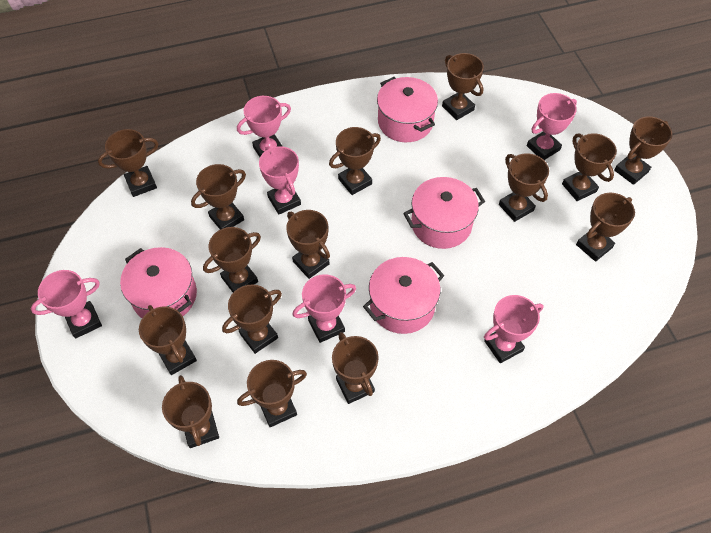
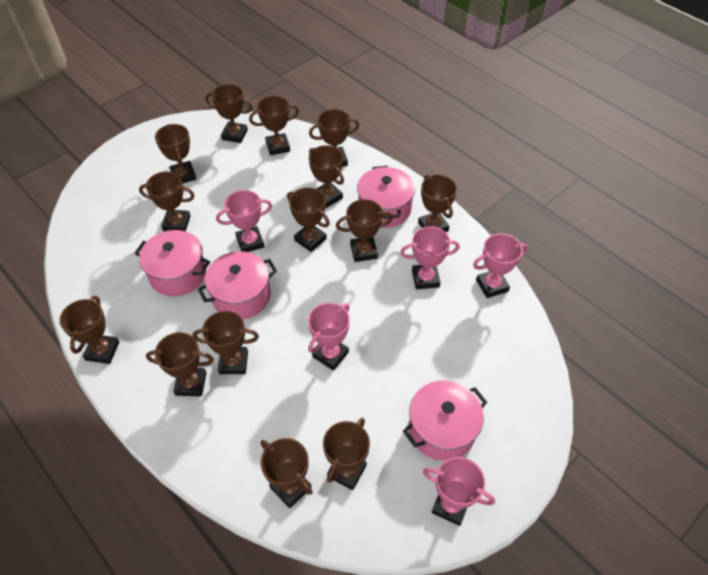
brown trophy: 15 -> 14
pink trophy: 6 -> 5

